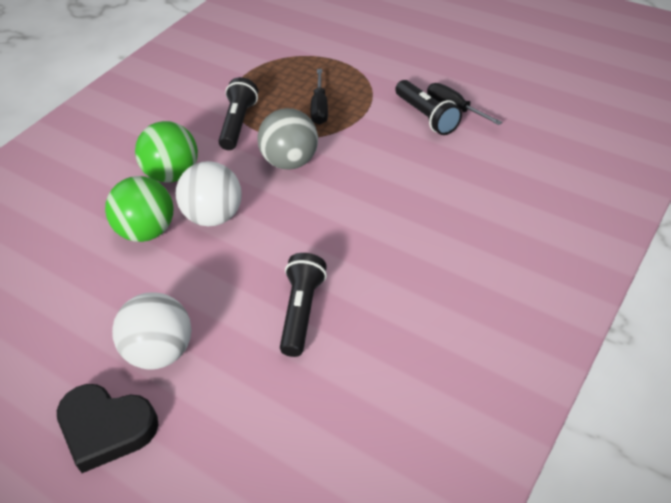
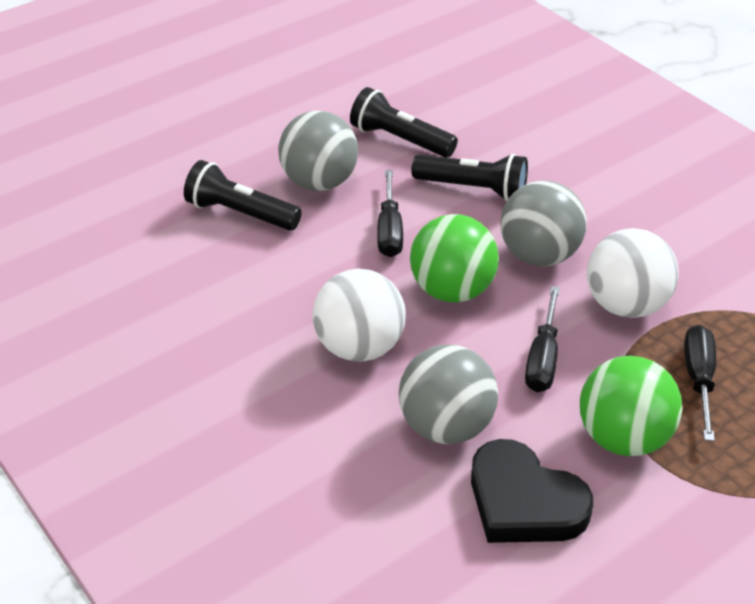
black screwdriver: 2 -> 3
grey ball: 1 -> 3

